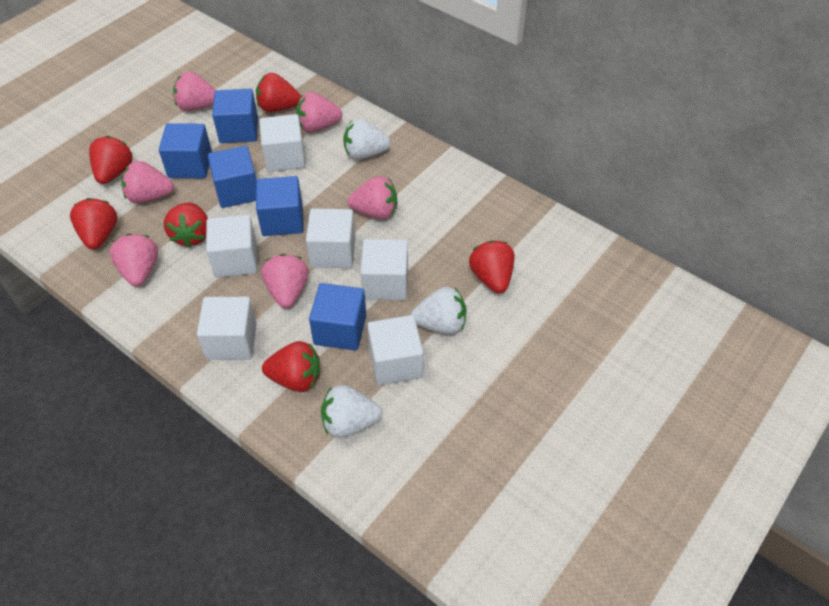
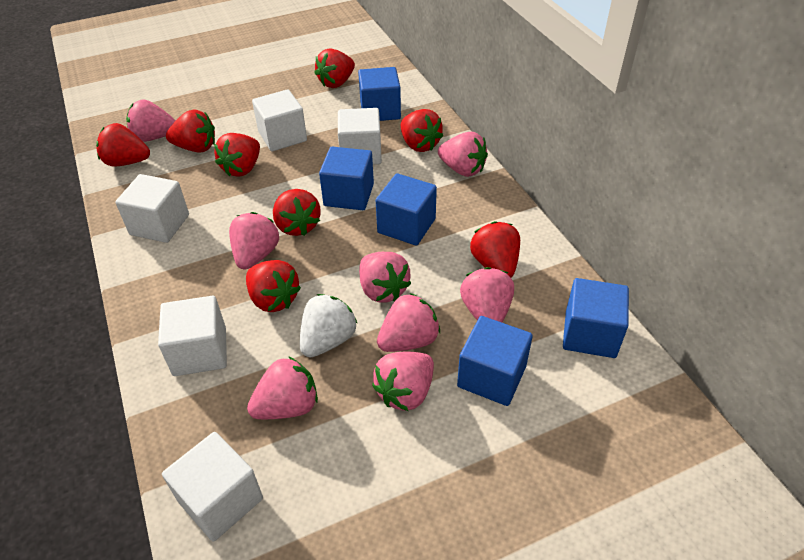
pink strawberry: 6 -> 8
red strawberry: 6 -> 8
white cube: 6 -> 5
white strawberry: 3 -> 1

